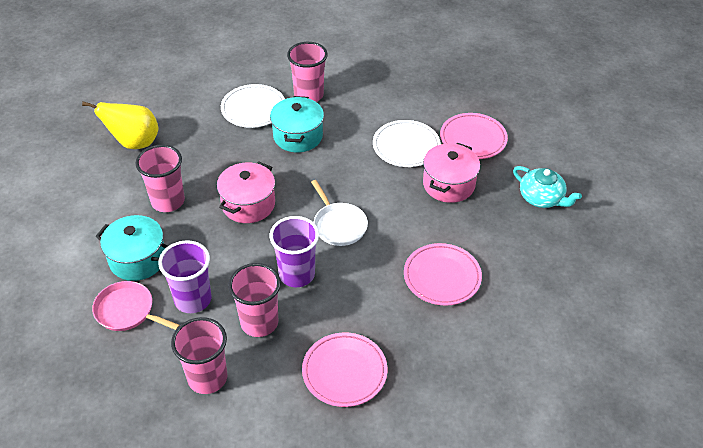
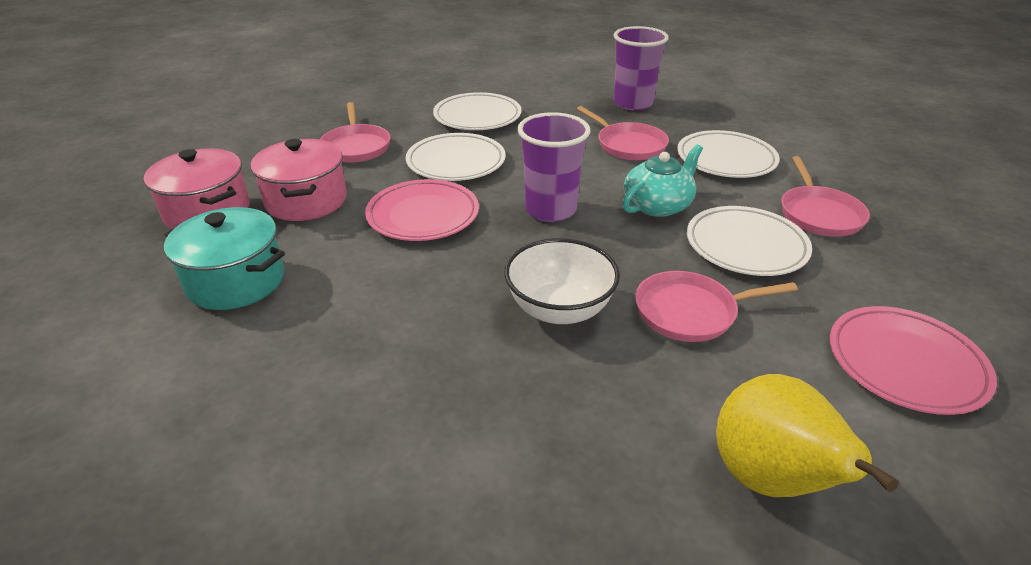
pink cup: 4 -> 0
pink pan: 1 -> 4
pink plate: 3 -> 2
turquoise pot: 2 -> 1
white bowl: 0 -> 1
white pan: 1 -> 0
white plate: 2 -> 4

